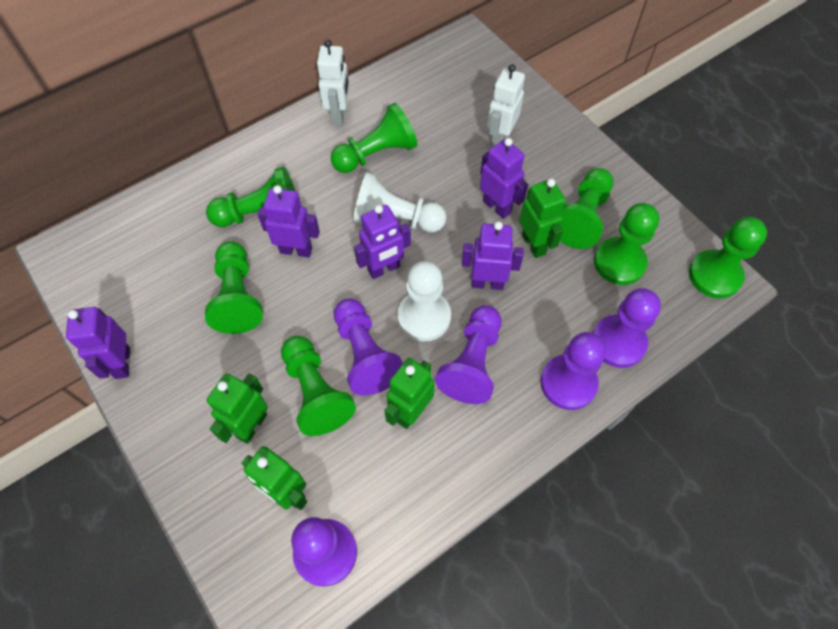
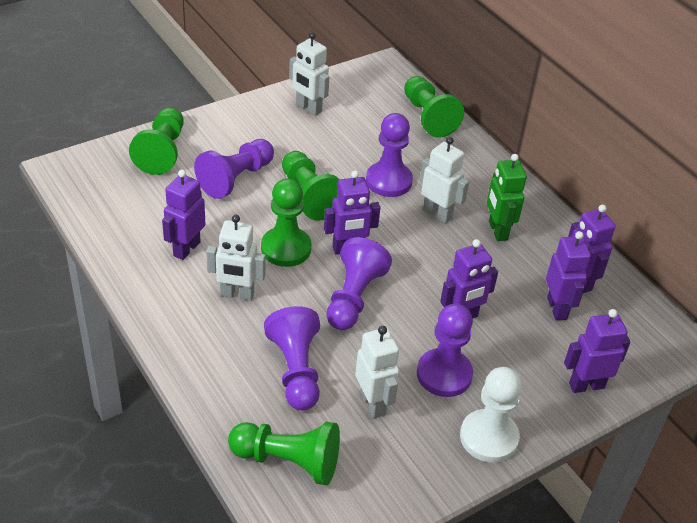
green pawn: 7 -> 5
green robot: 4 -> 1
purple robot: 5 -> 6
white pawn: 2 -> 1
white robot: 2 -> 4

